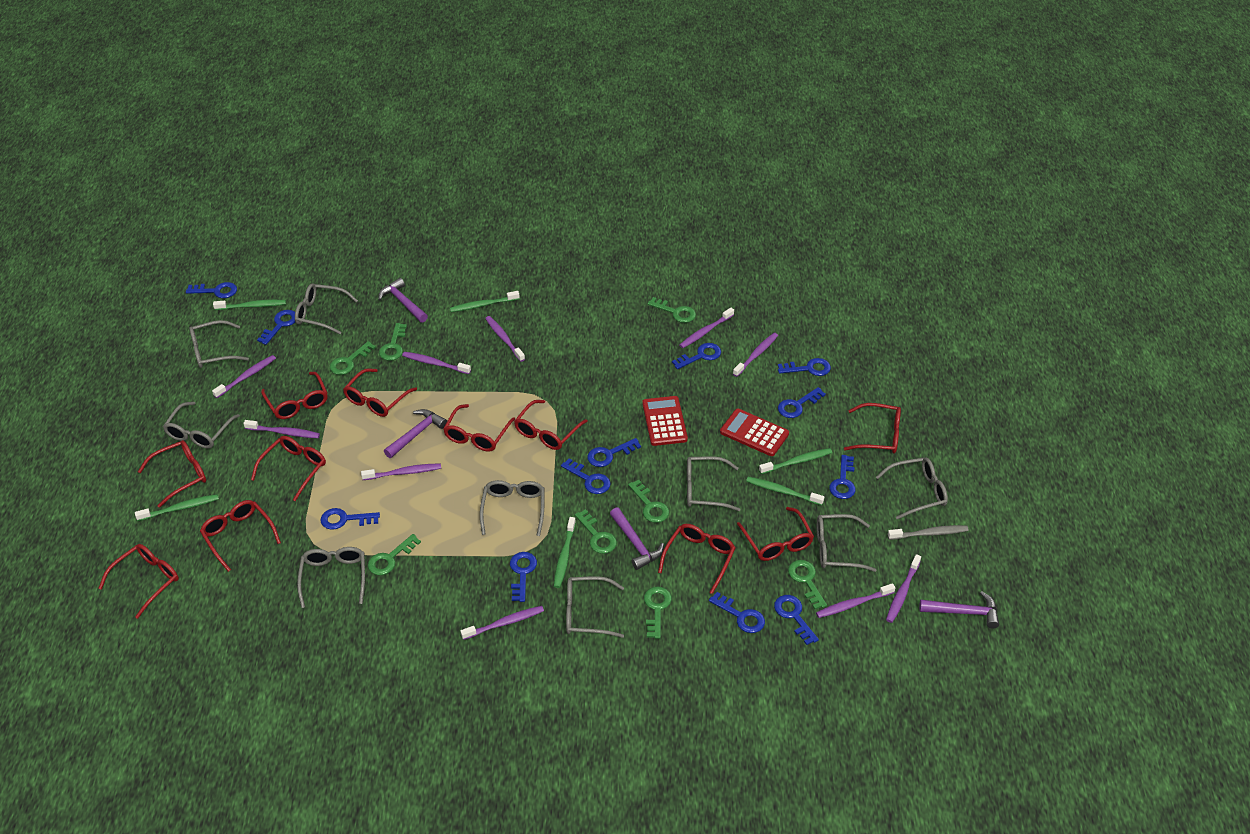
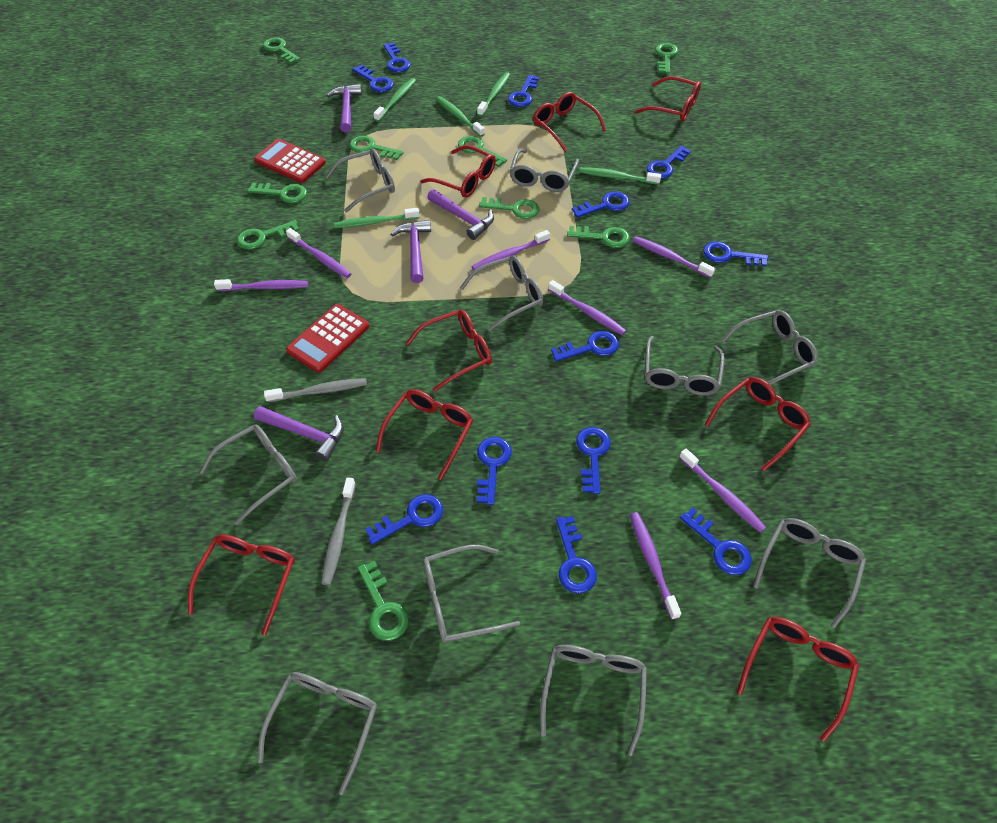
green key: 8 -> 9
green toothbrush: 6 -> 5
grey glasses: 9 -> 10
grey toothbrush: 1 -> 2
purple toothbrush: 10 -> 7
red glasses: 11 -> 8

